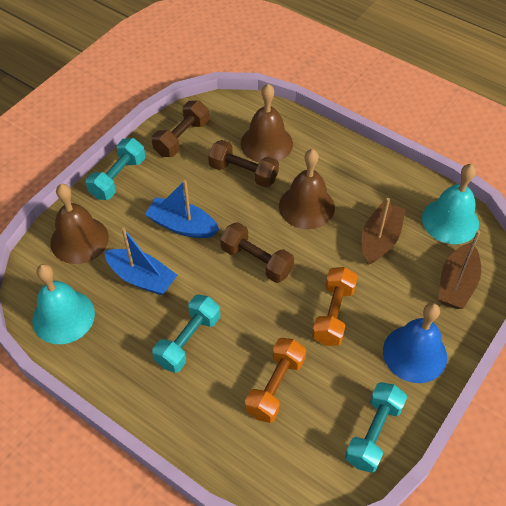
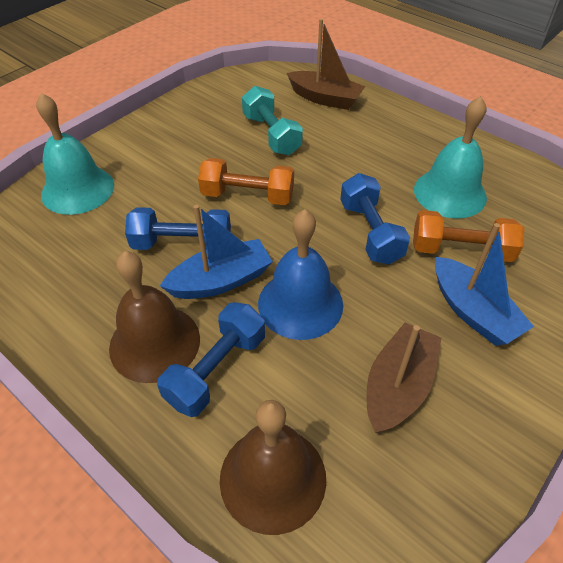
blue dumbbell: 0 -> 3
brown bell: 3 -> 2
brown dumbbell: 3 -> 0
turquoise dumbbell: 3 -> 1

